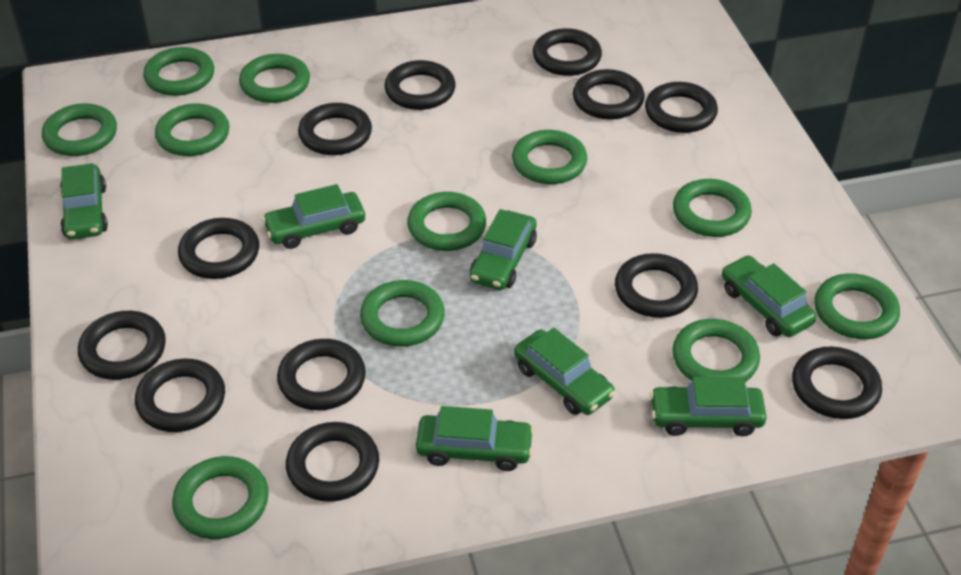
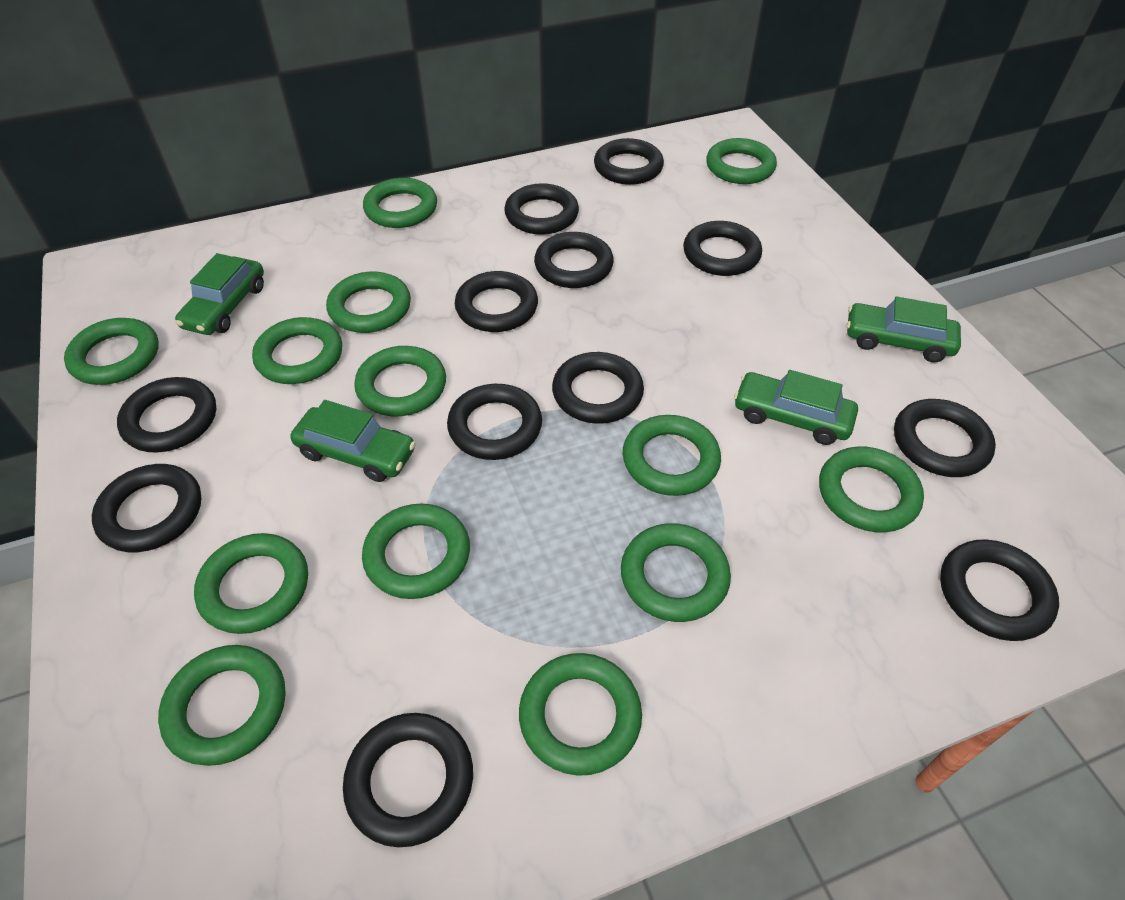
green car: 7 -> 4
green ring: 11 -> 13

